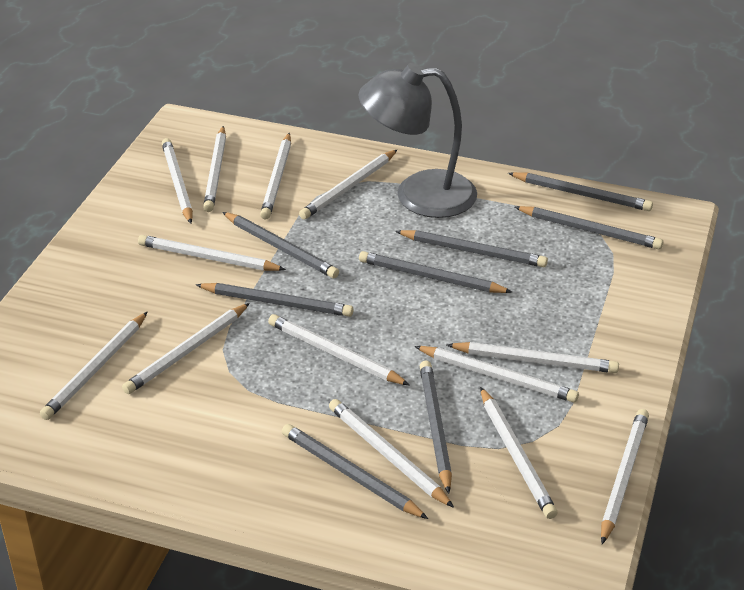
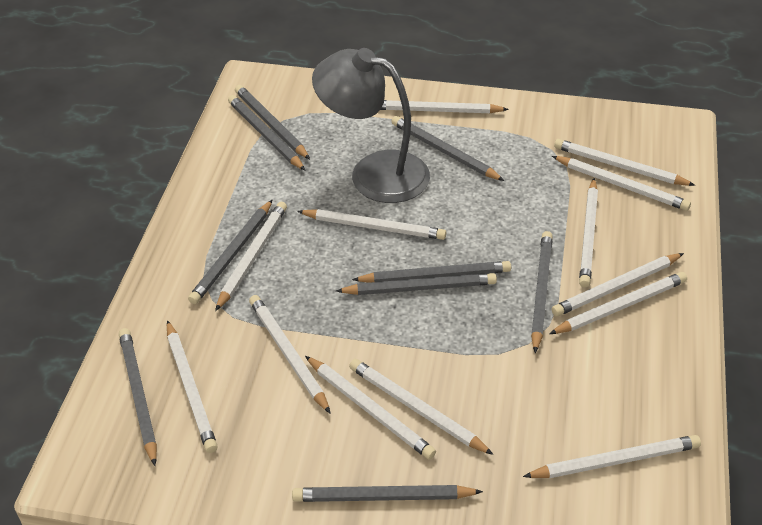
grey pencil: 8 -> 9

